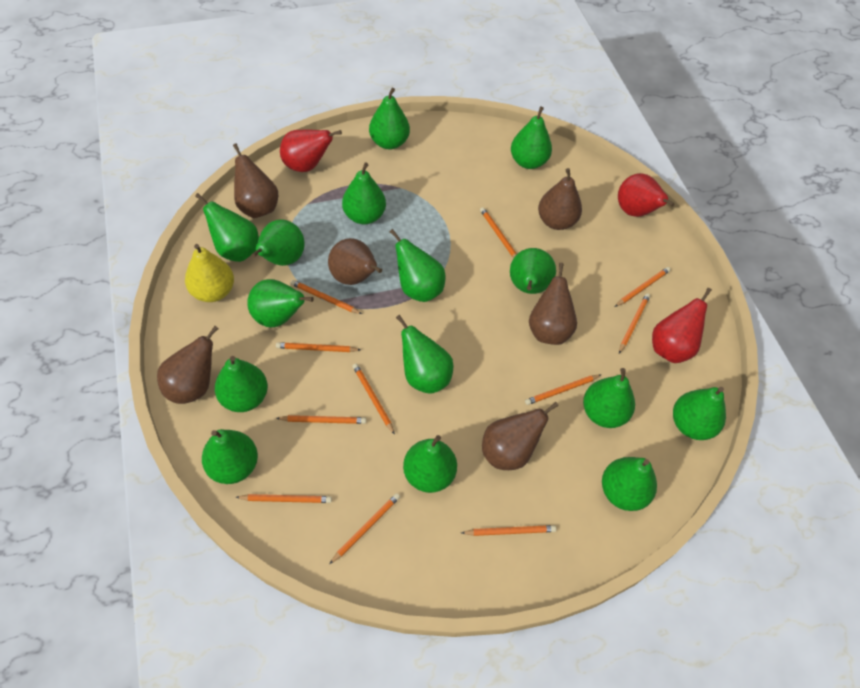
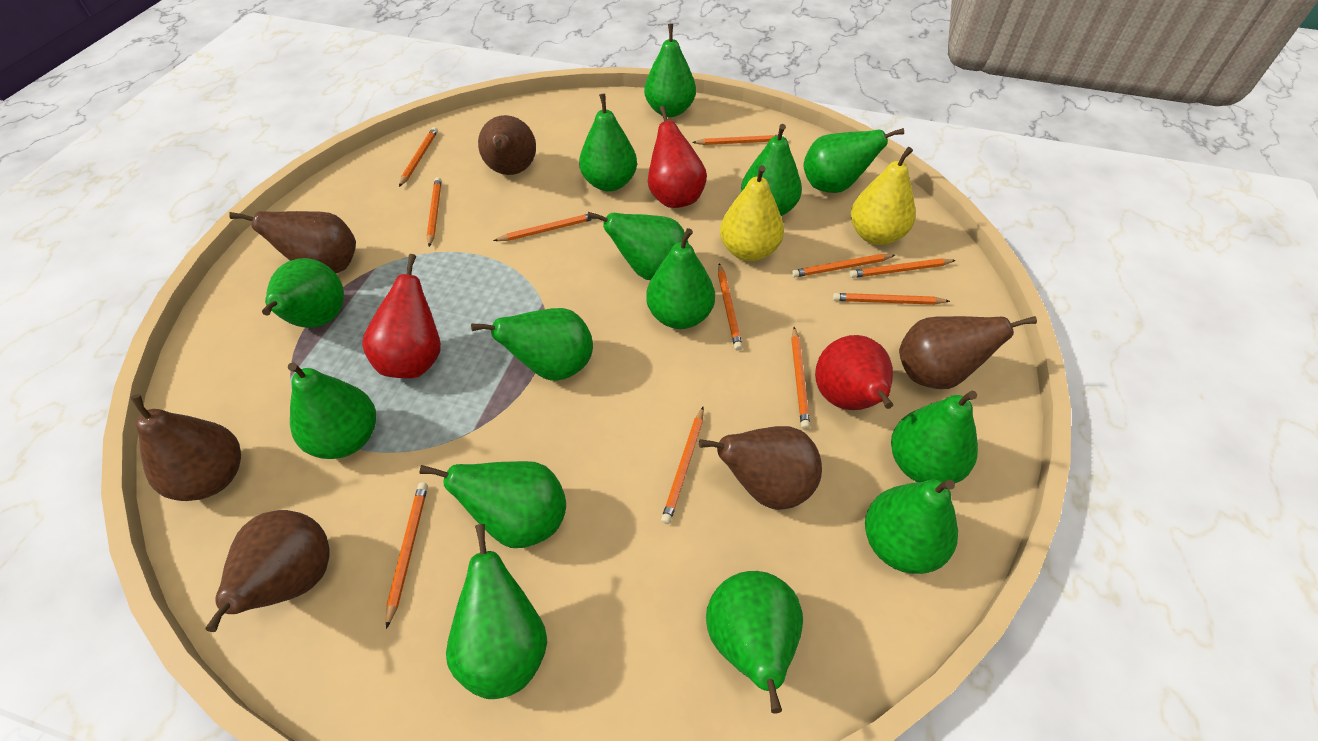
green pear: 15 -> 14
yellow pear: 1 -> 2

